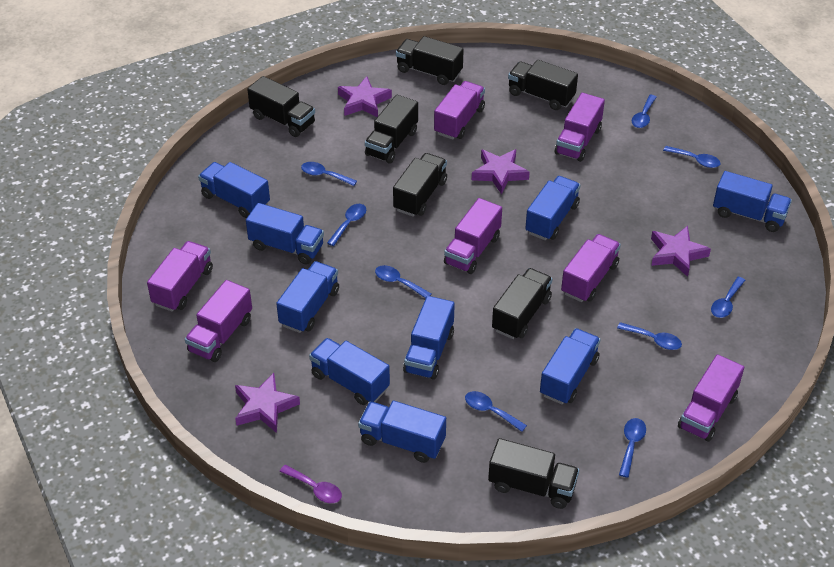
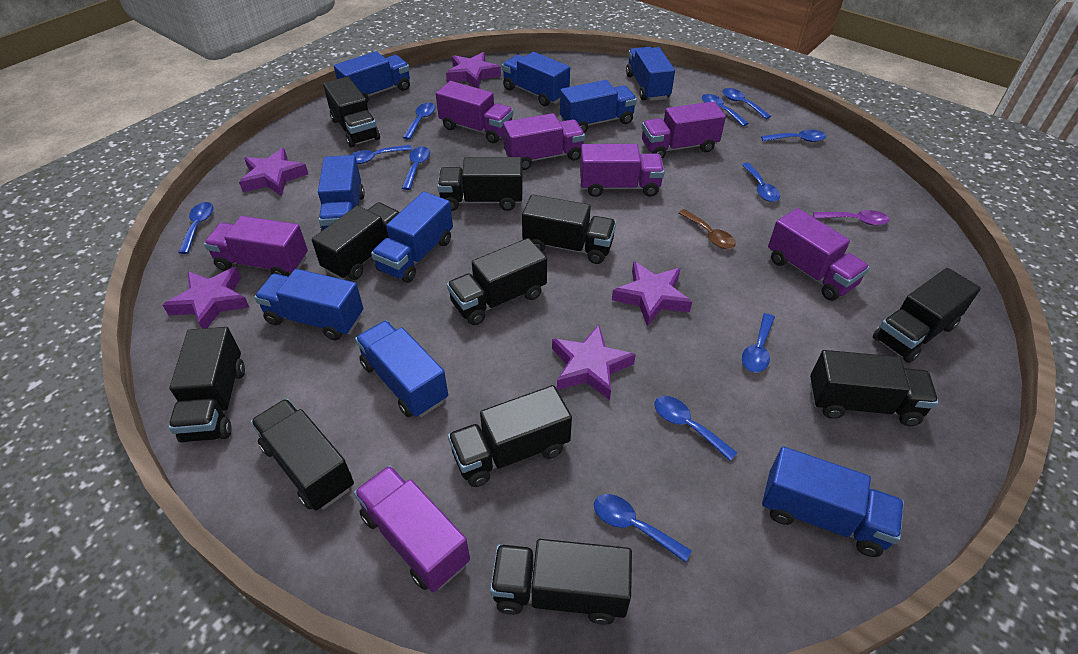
black truck: 7 -> 11
blue spoon: 9 -> 11
brown spoon: 0 -> 1
purple star: 4 -> 5

